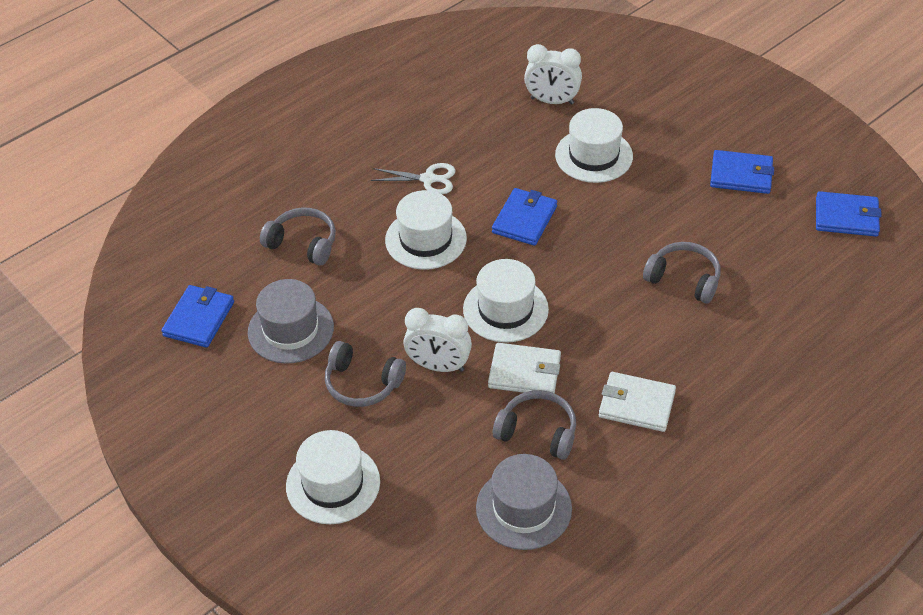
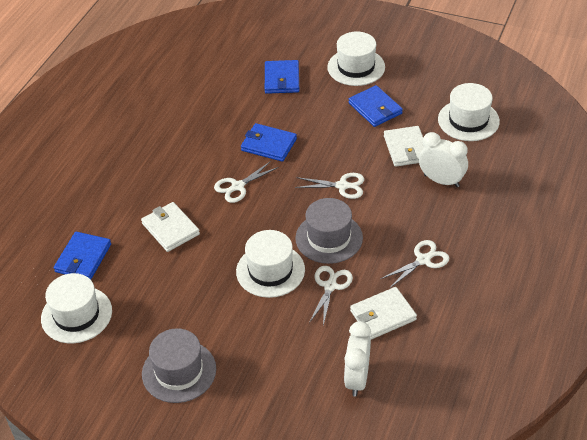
grey headphones: 4 -> 0
white scissors: 1 -> 4
white wallet: 2 -> 3

